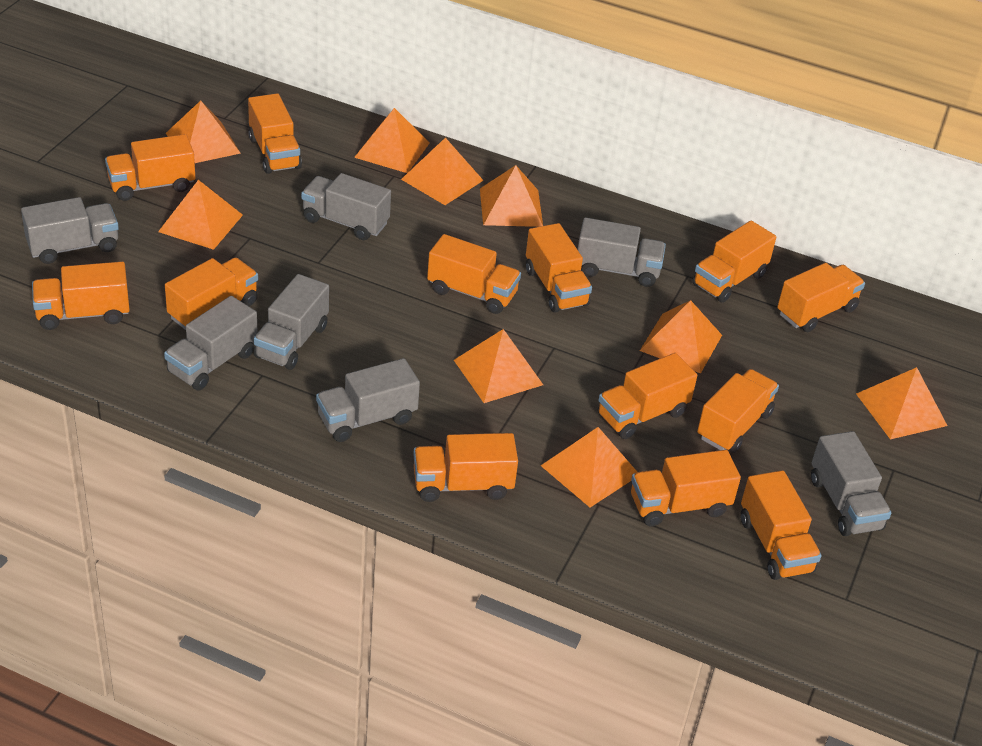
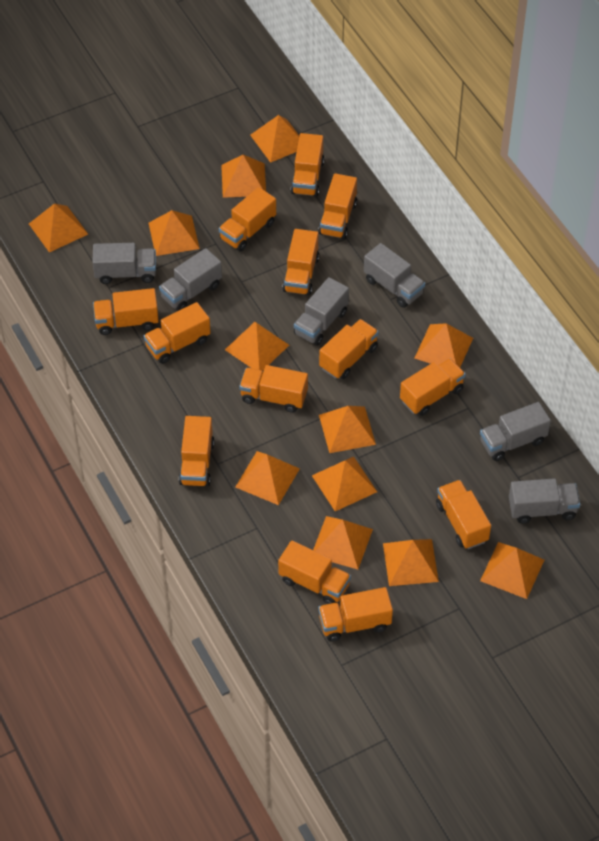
grey truck: 7 -> 6
orange pyramid: 9 -> 12

